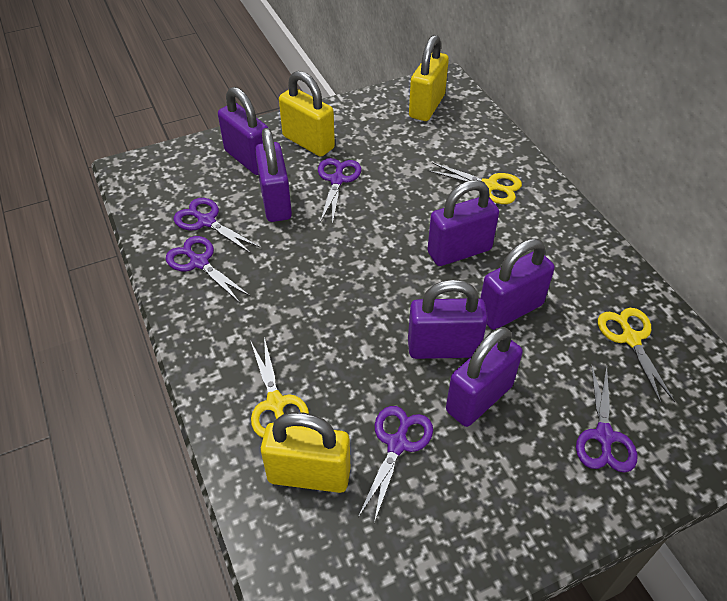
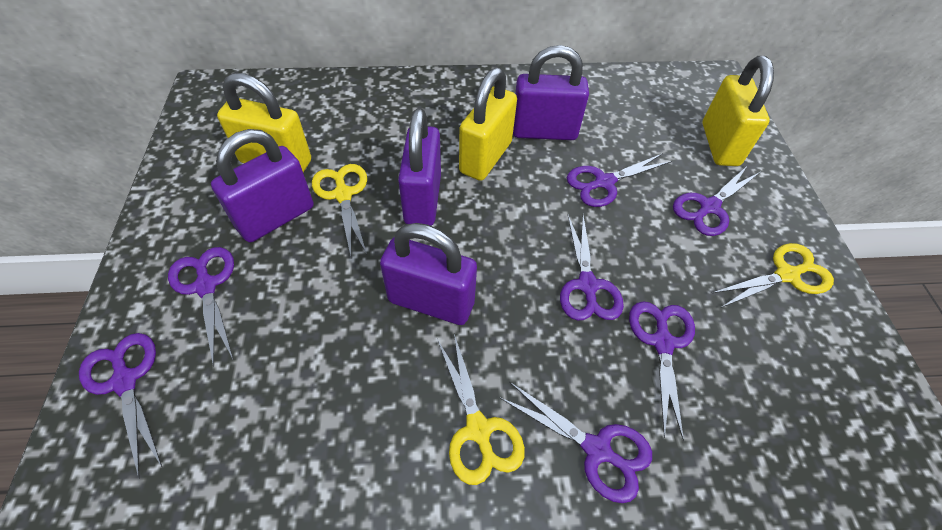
purple padlock: 6 -> 4
purple scissors: 5 -> 7

